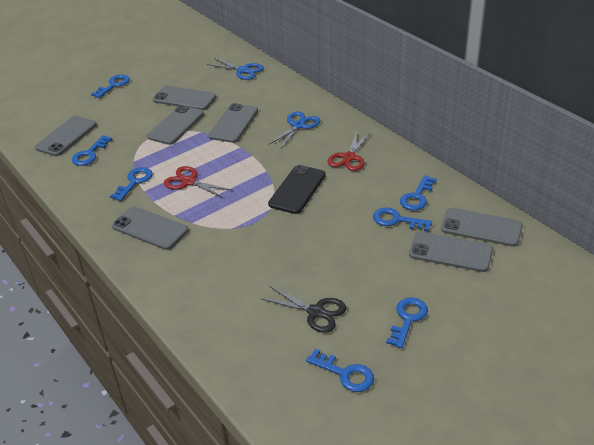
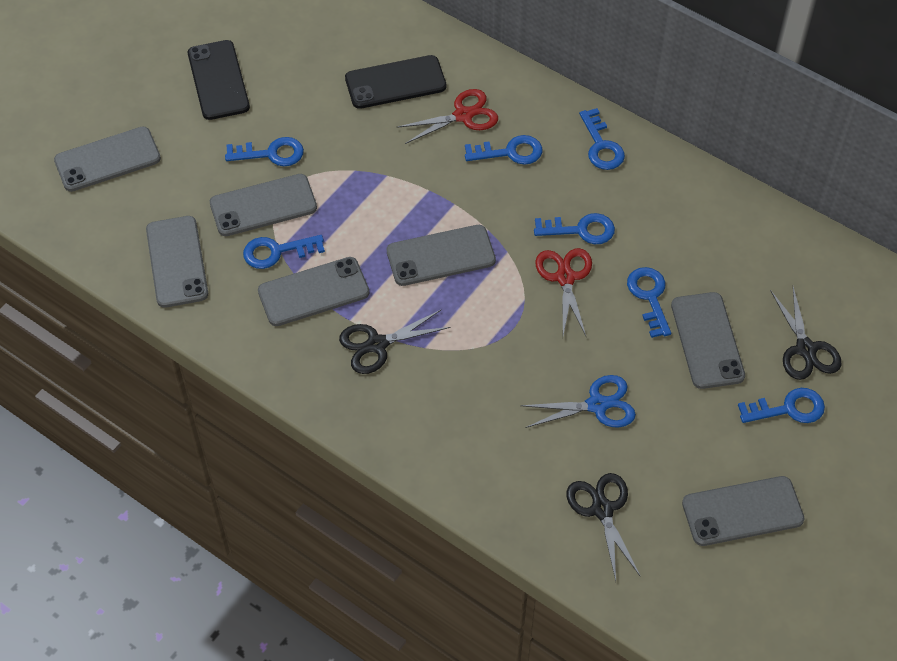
black phone: 1 -> 2
black scissors: 1 -> 3
blue scissors: 2 -> 1

